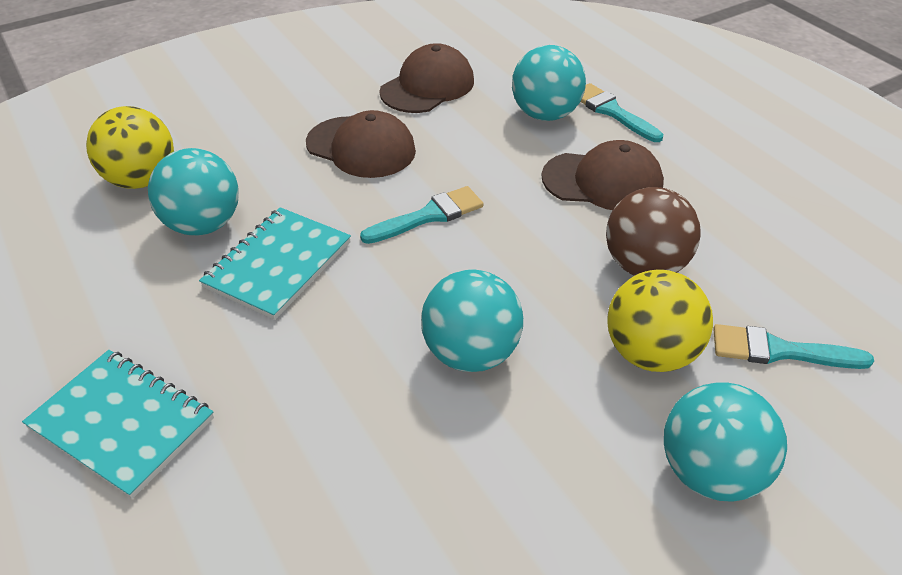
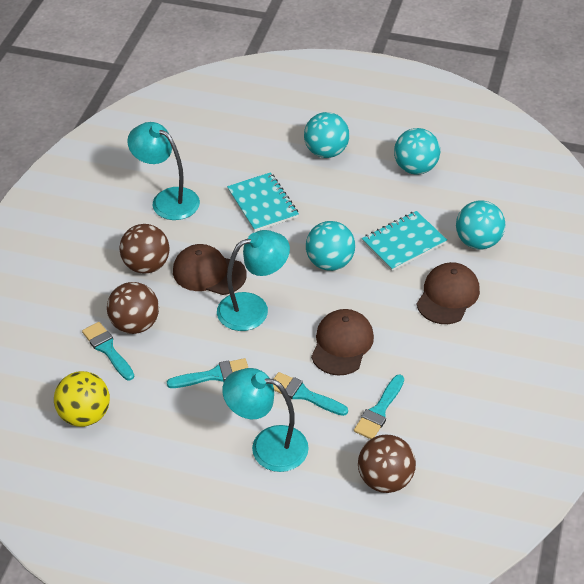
brown ball: 1 -> 3
turquoise brush: 3 -> 4
turquoise lamp: 0 -> 3
yellow ball: 2 -> 1

